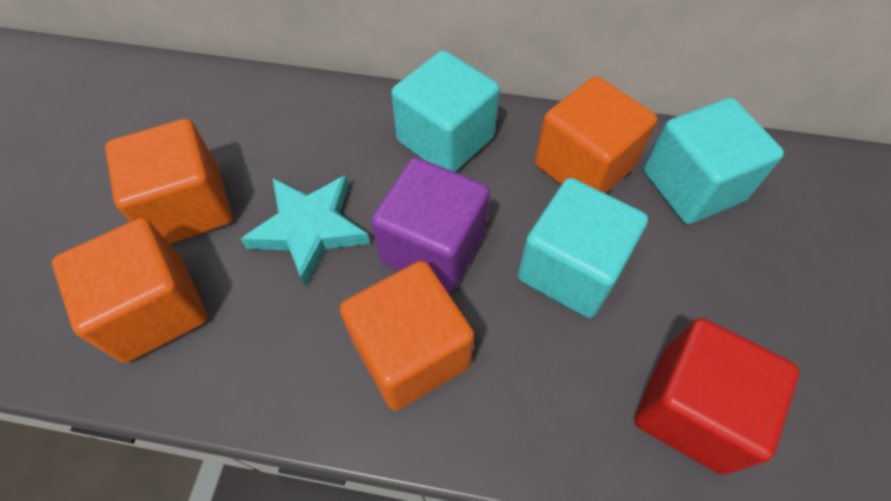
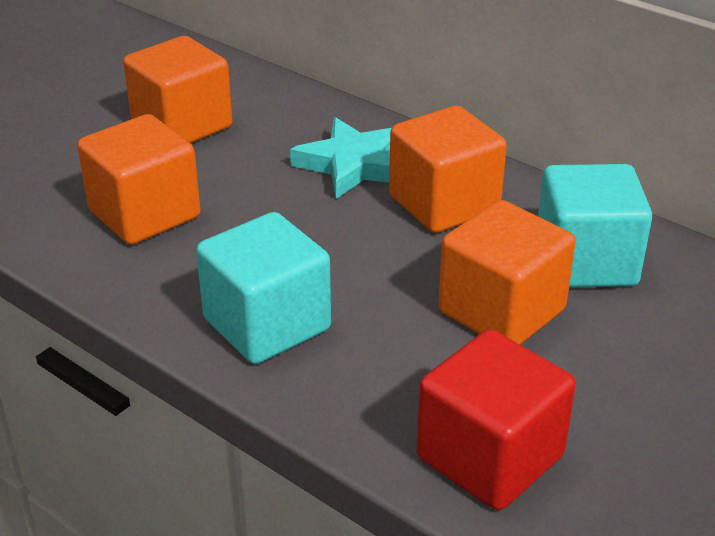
purple cube: 1 -> 0
turquoise cube: 3 -> 2

